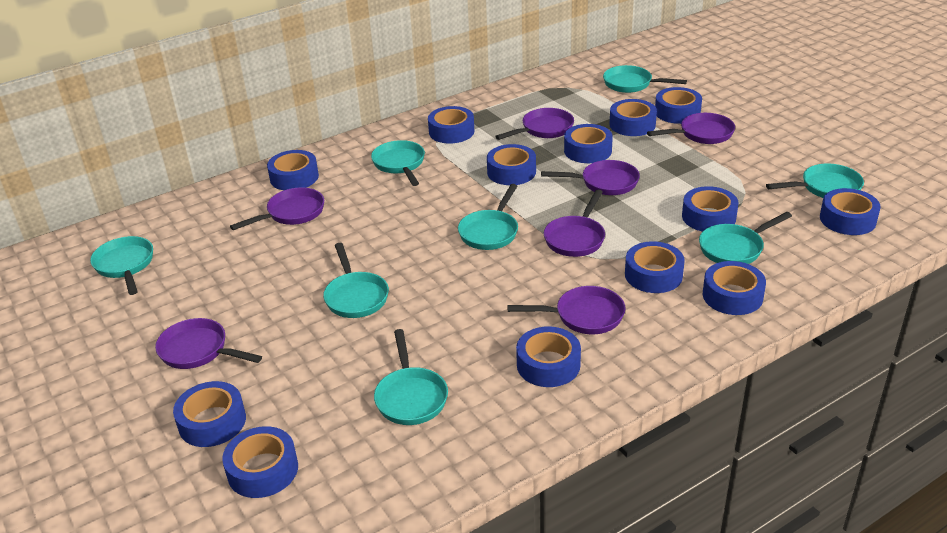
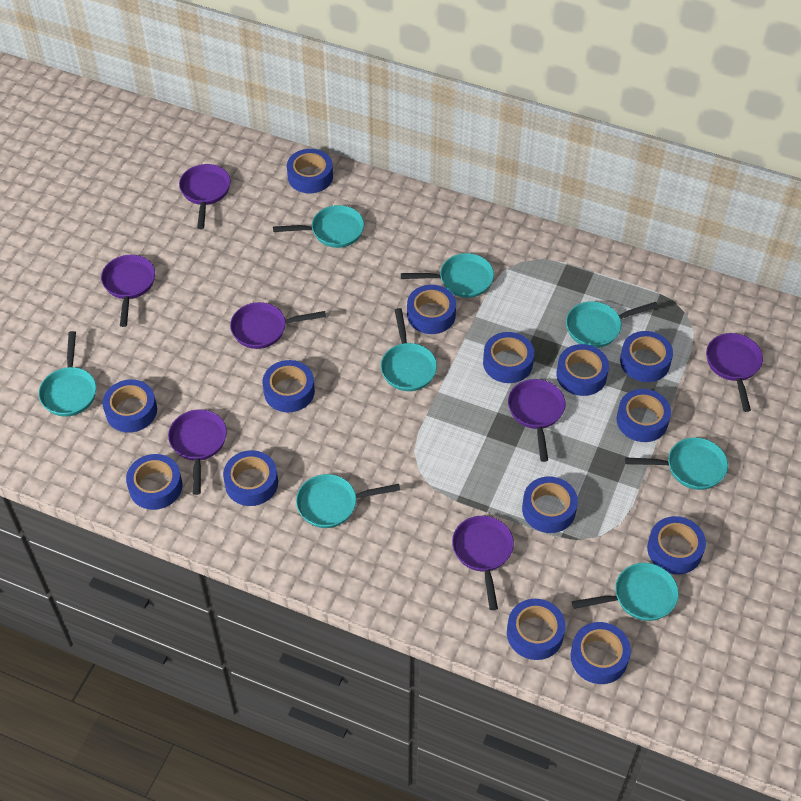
blue tape: 13 -> 14

